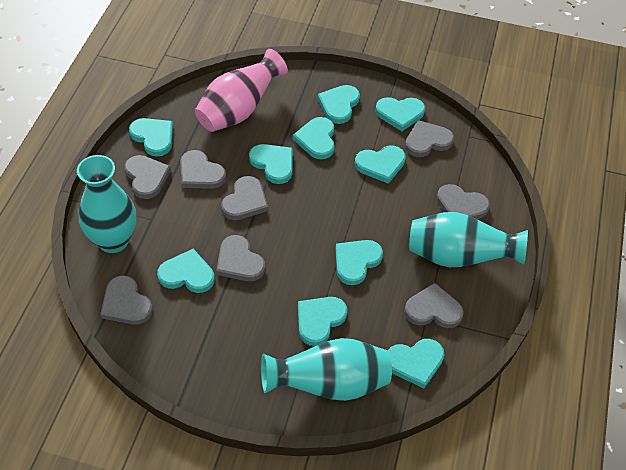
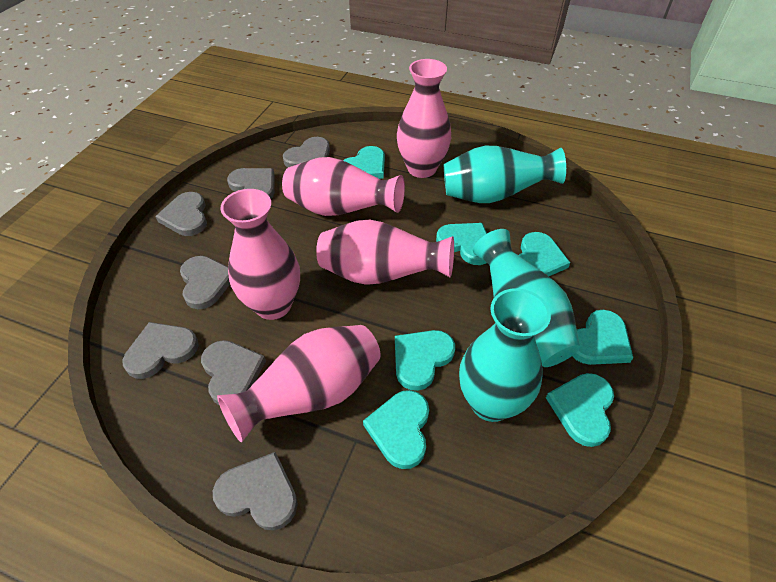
grey heart: 8 -> 7
pink vase: 1 -> 5
turquoise heart: 10 -> 7

